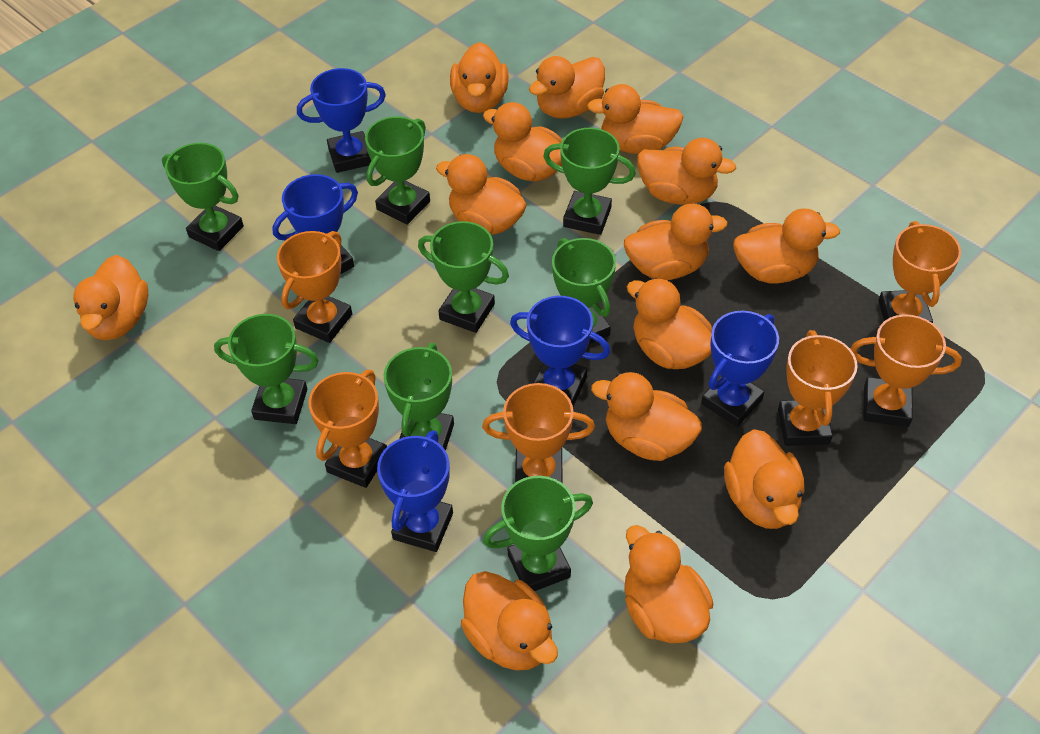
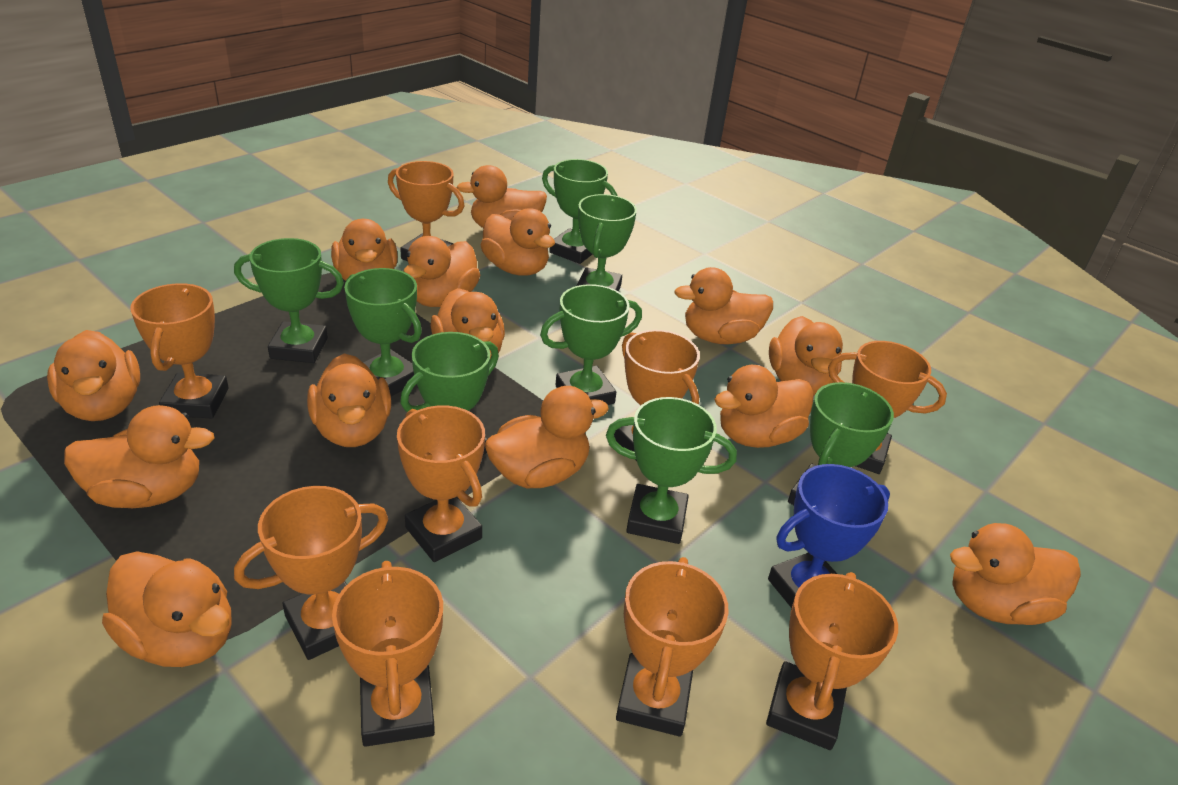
blue trophy: 5 -> 1
orange trophy: 6 -> 9

